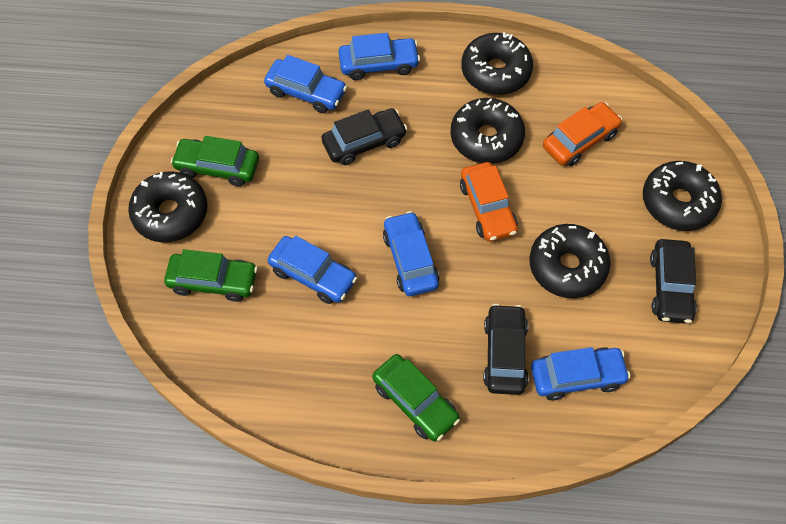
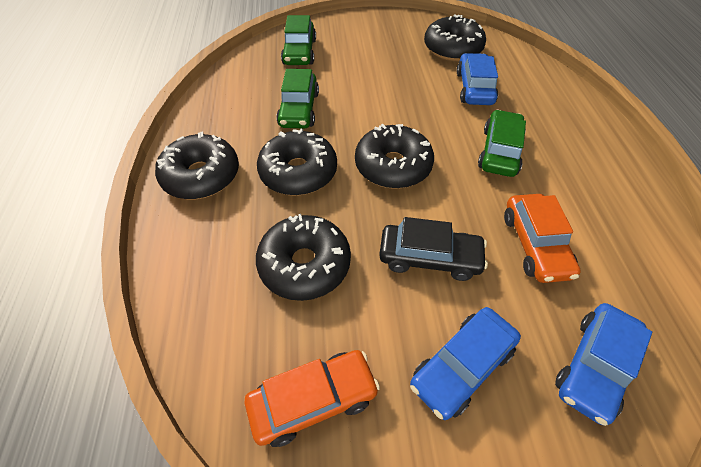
black car: 3 -> 1
blue car: 5 -> 3

